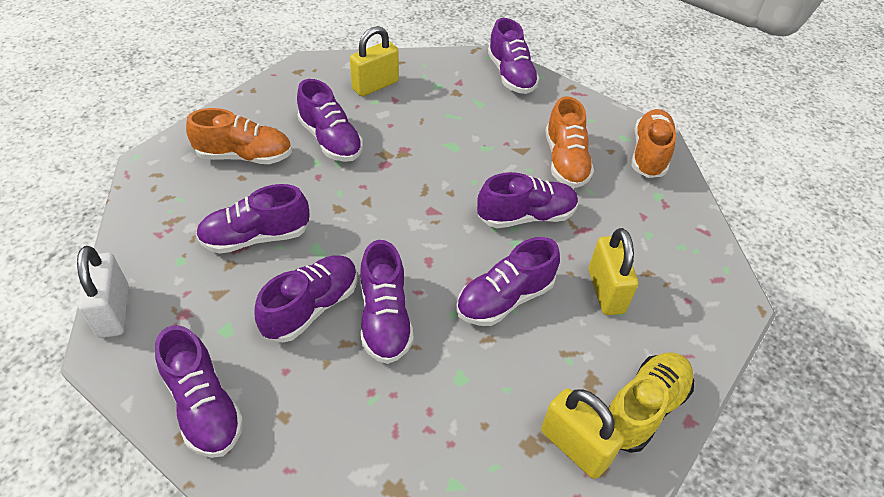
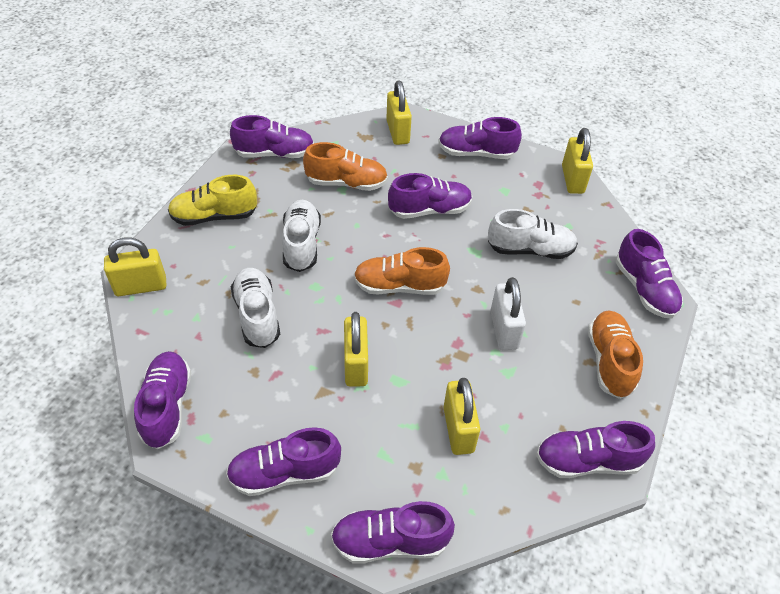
white shoe: 0 -> 3
yellow padlock: 3 -> 5

